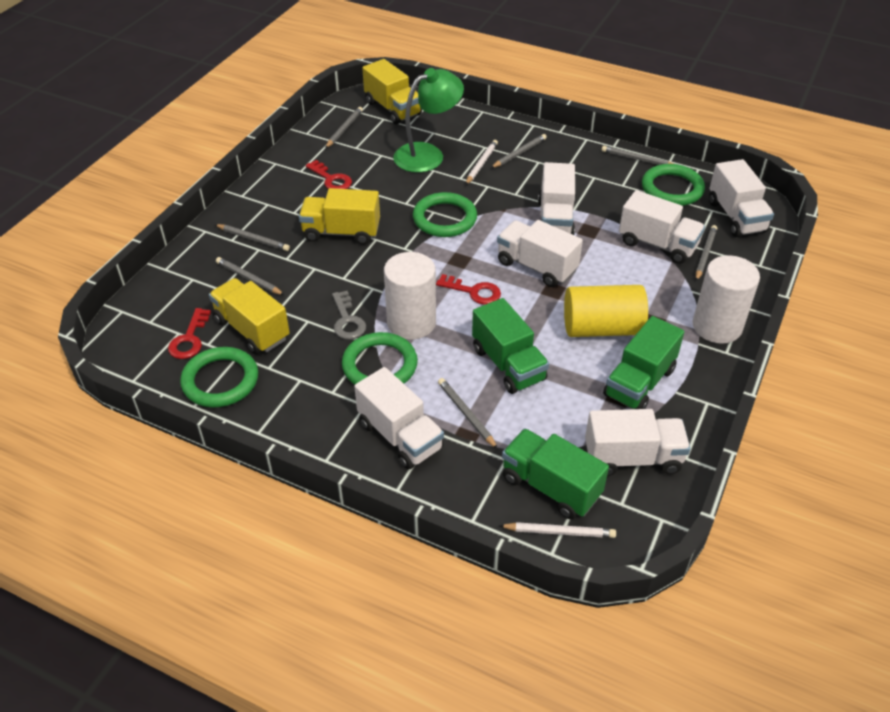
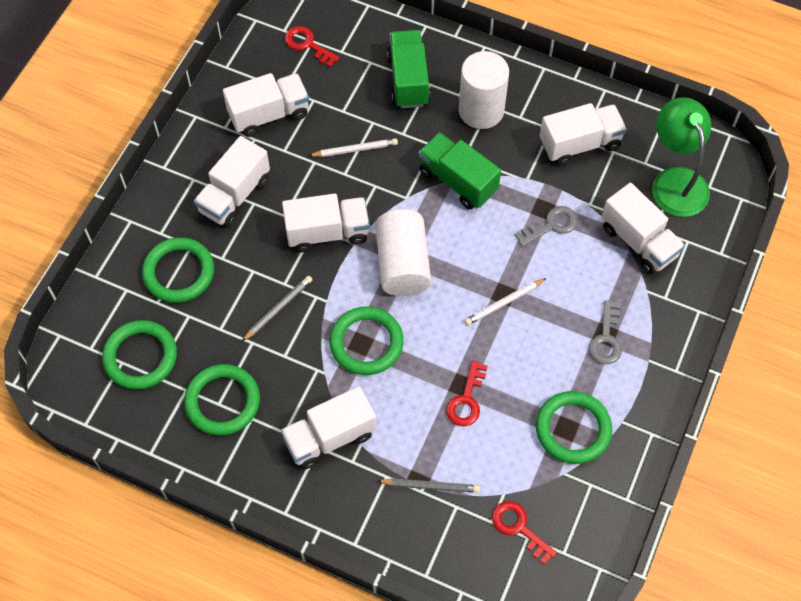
green ring: 4 -> 5
green truck: 3 -> 2
grey key: 1 -> 2
grey pencil: 7 -> 2
yellow cylinder: 1 -> 0
yellow truck: 3 -> 0

